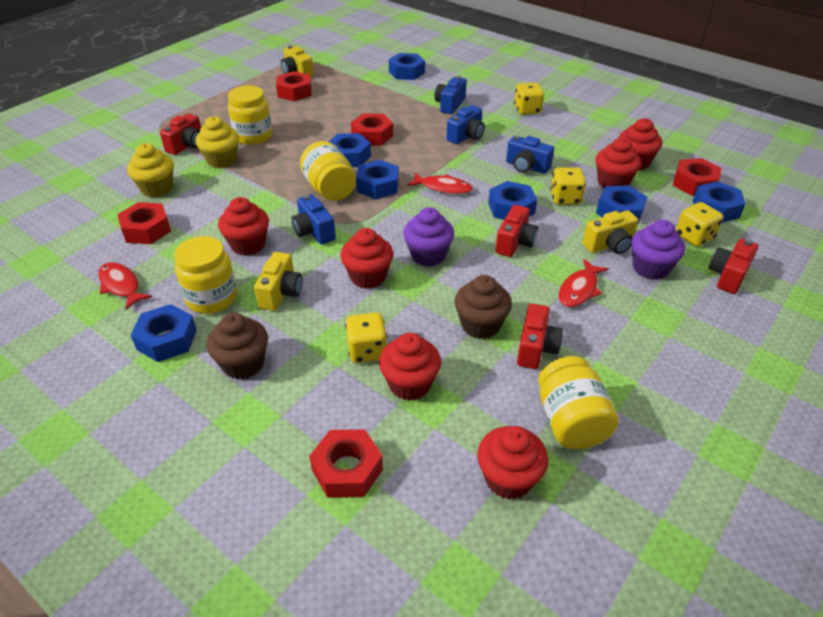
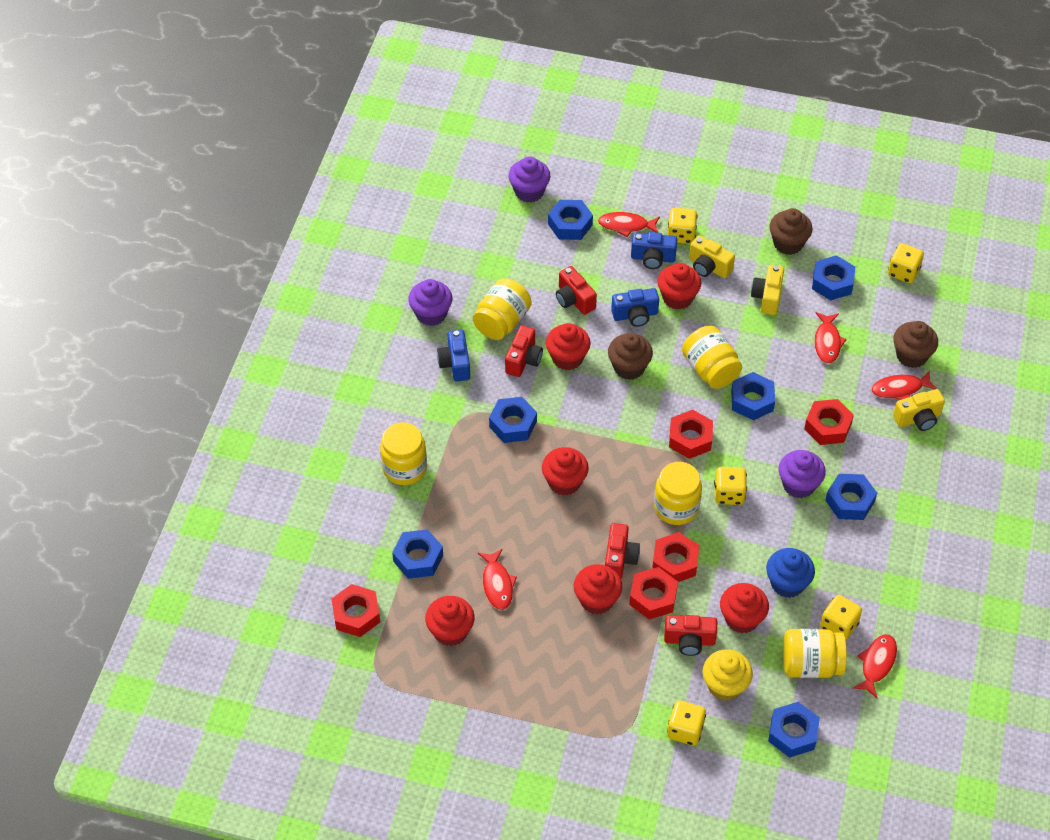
blue camera: 4 -> 3
blue cupcake: 0 -> 1
brown cupcake: 2 -> 3
purple cupcake: 2 -> 3
red fish: 3 -> 5
yellow cupcake: 2 -> 1
yellow dice: 4 -> 5
yellow jar: 4 -> 5

